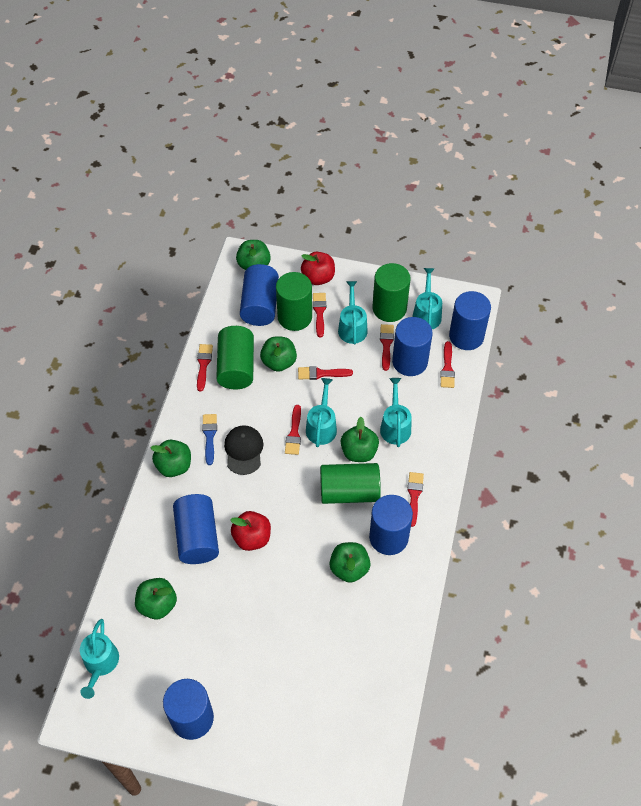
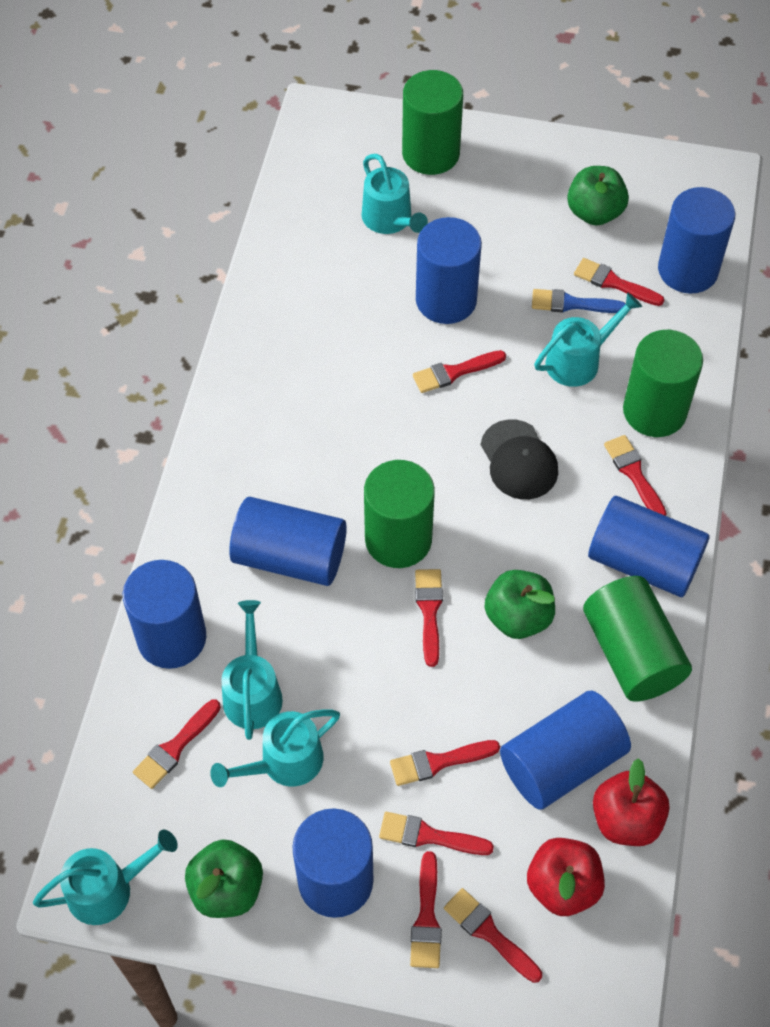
blue cylinder: 6 -> 7
green apple: 6 -> 3
red brush: 7 -> 9

